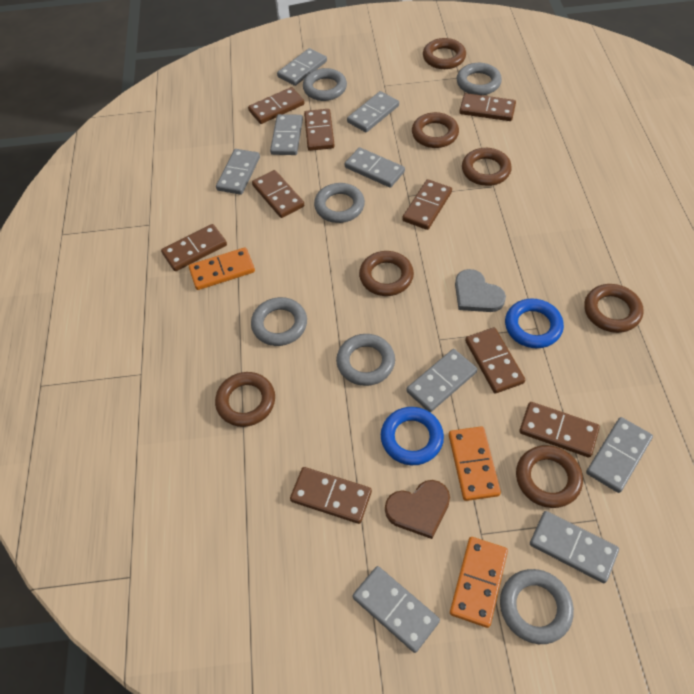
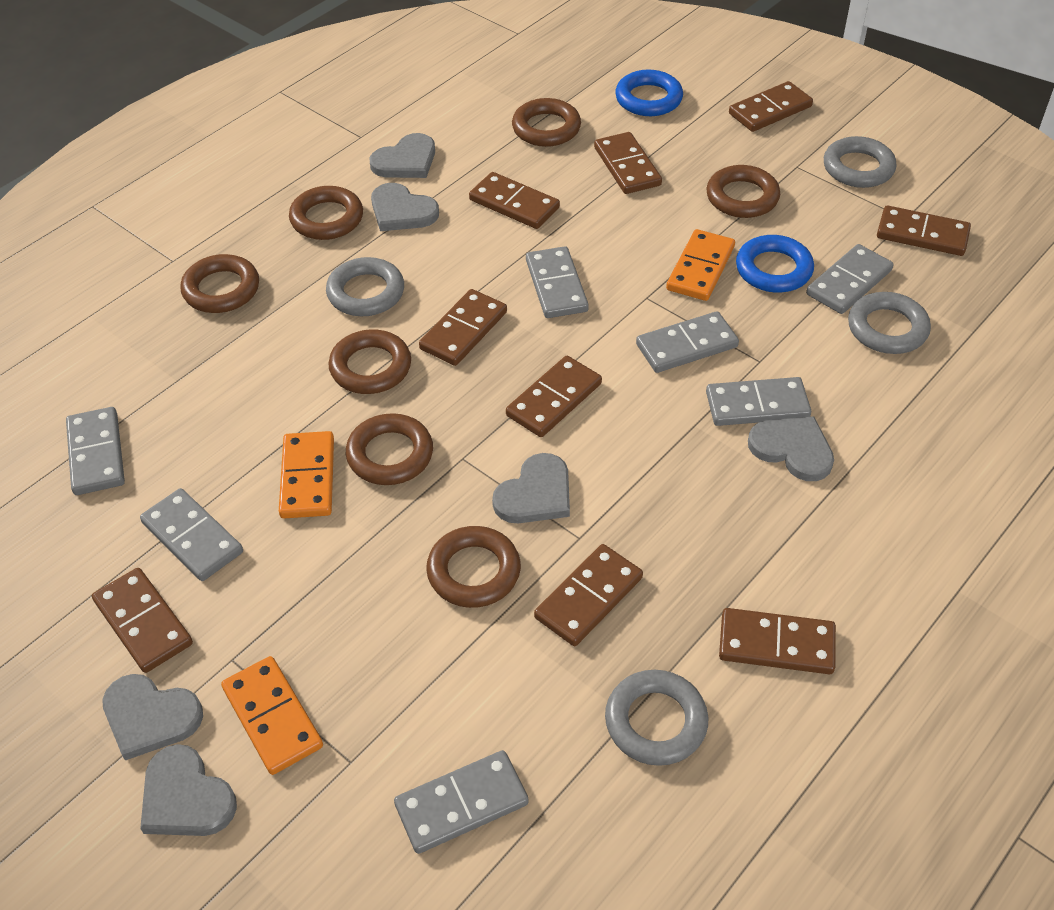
brown heart: 1 -> 0
grey domino: 9 -> 7
grey heart: 1 -> 6
grey ring: 6 -> 4

